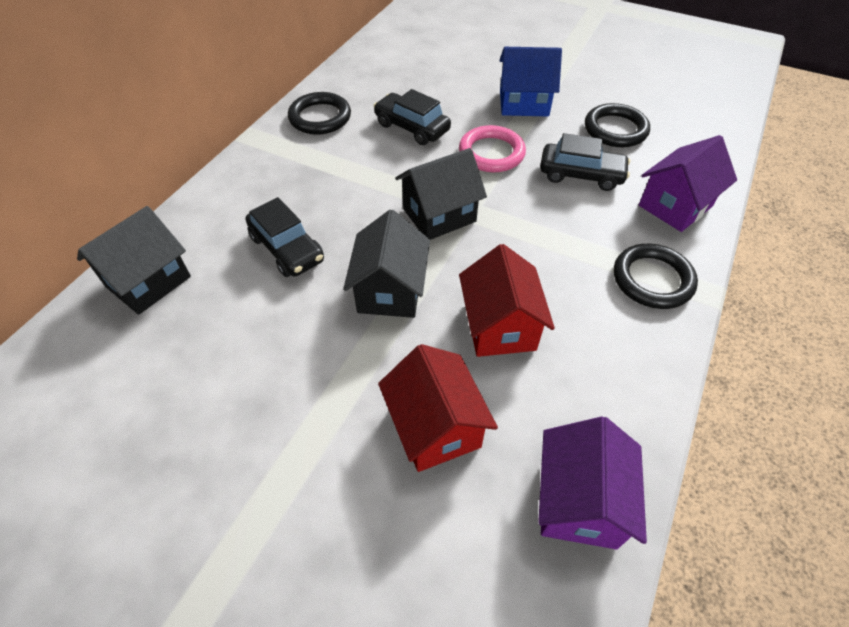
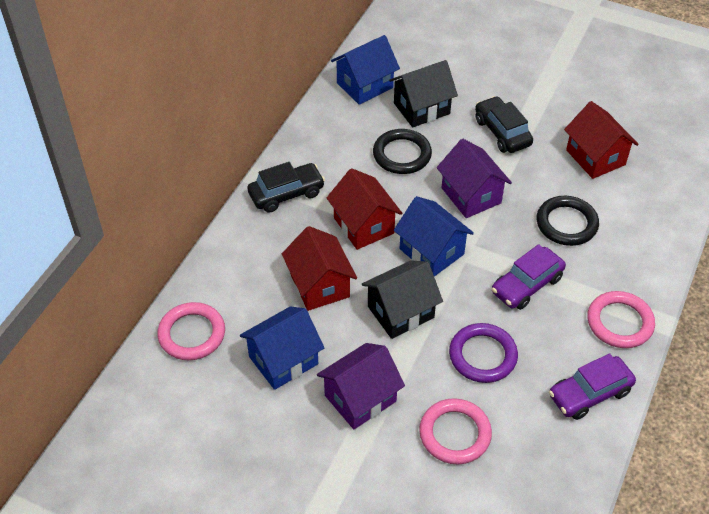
black car: 3 -> 2
black house: 3 -> 2
black ring: 3 -> 2
blue house: 1 -> 3
pink ring: 1 -> 3
purple car: 0 -> 2
purple ring: 0 -> 1
red house: 2 -> 3

